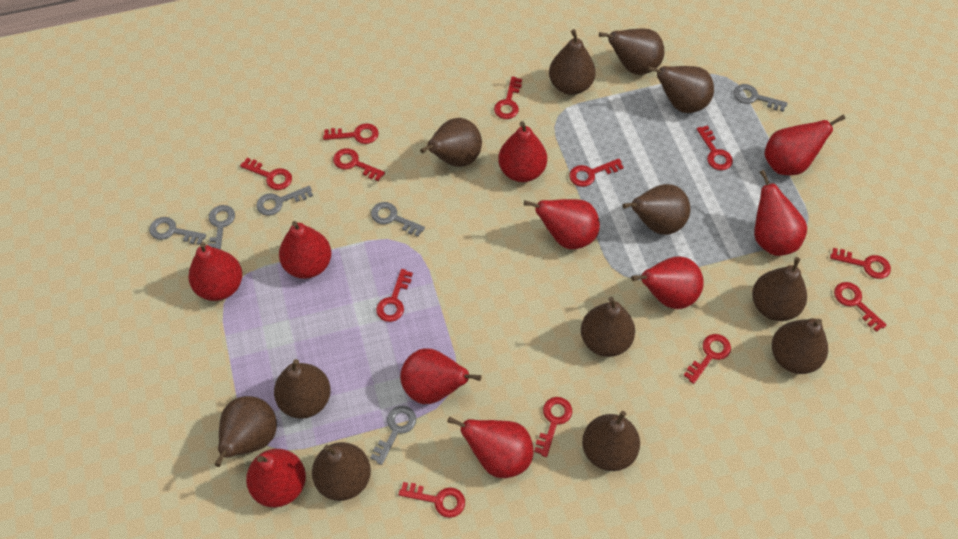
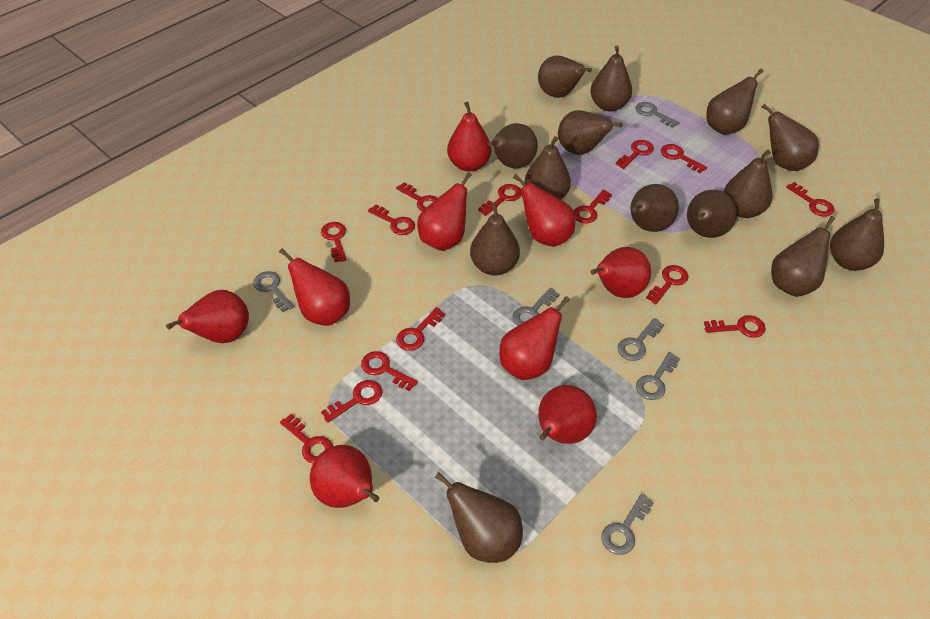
brown pear: 12 -> 14
red key: 12 -> 14
red pear: 10 -> 9

